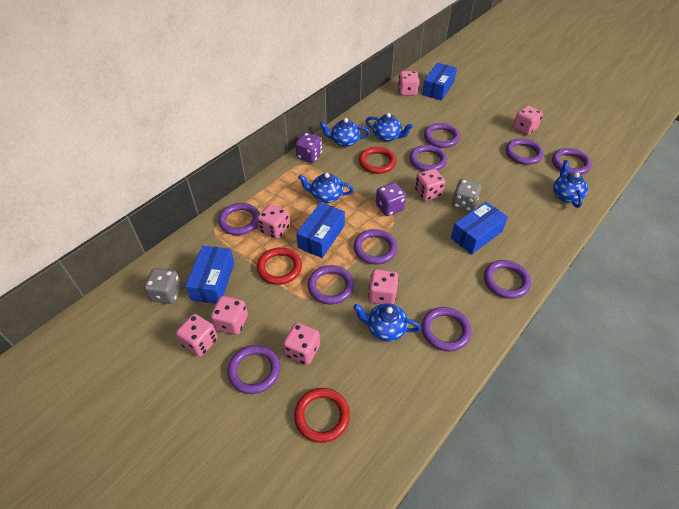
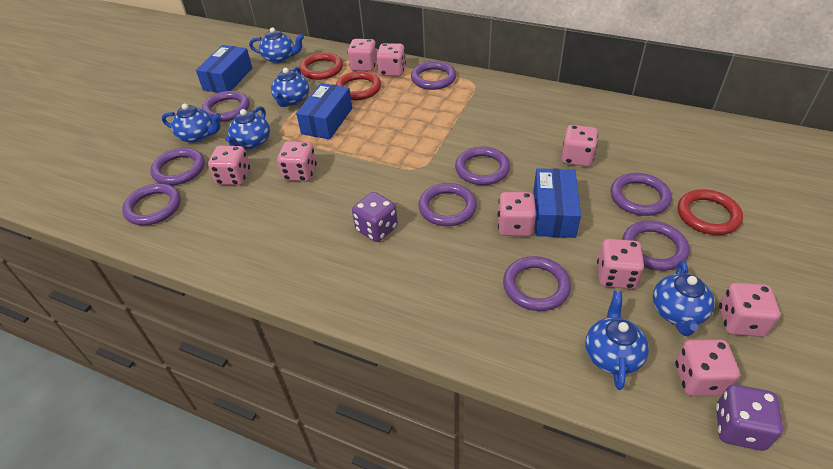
blue box: 4 -> 3
blue teapot: 5 -> 6
grey dice: 2 -> 0
pink dice: 8 -> 9
purple ring: 10 -> 9

